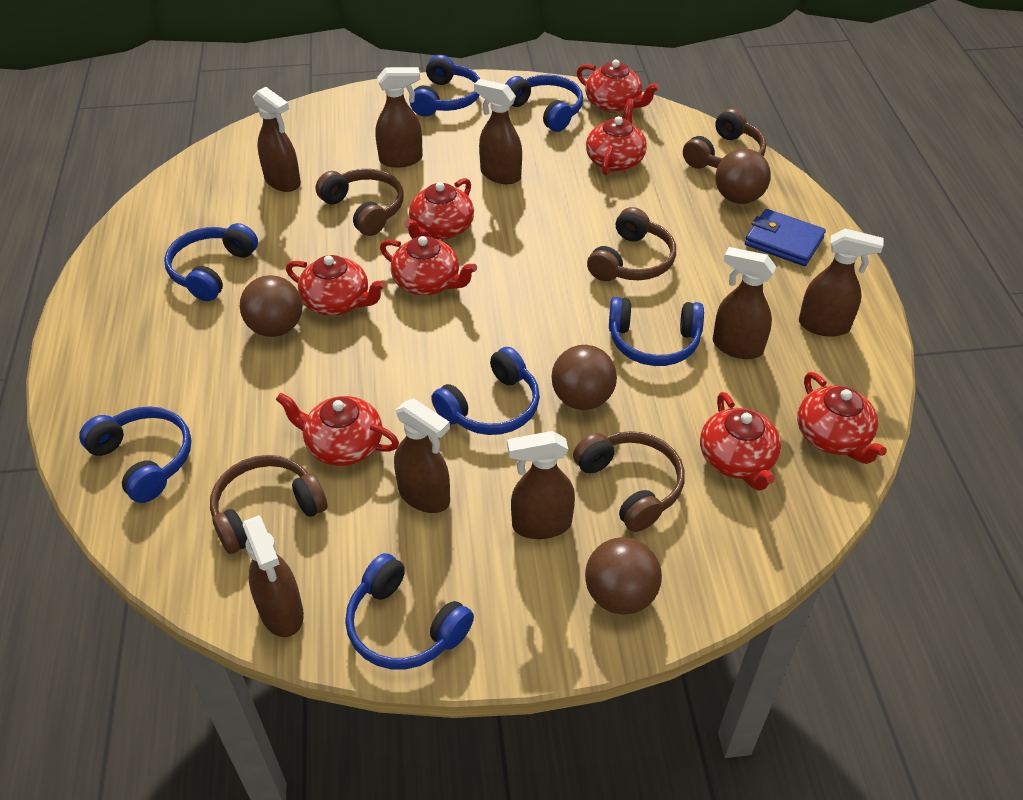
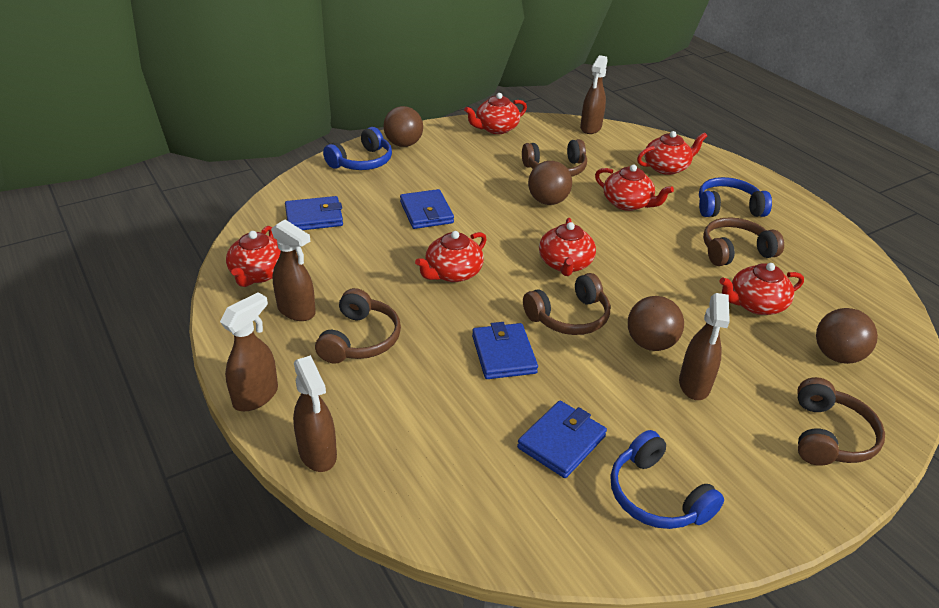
blue headphones: 7 -> 3
blue wallet: 1 -> 4
brown spray bottle: 8 -> 5
red teapot: 8 -> 7

